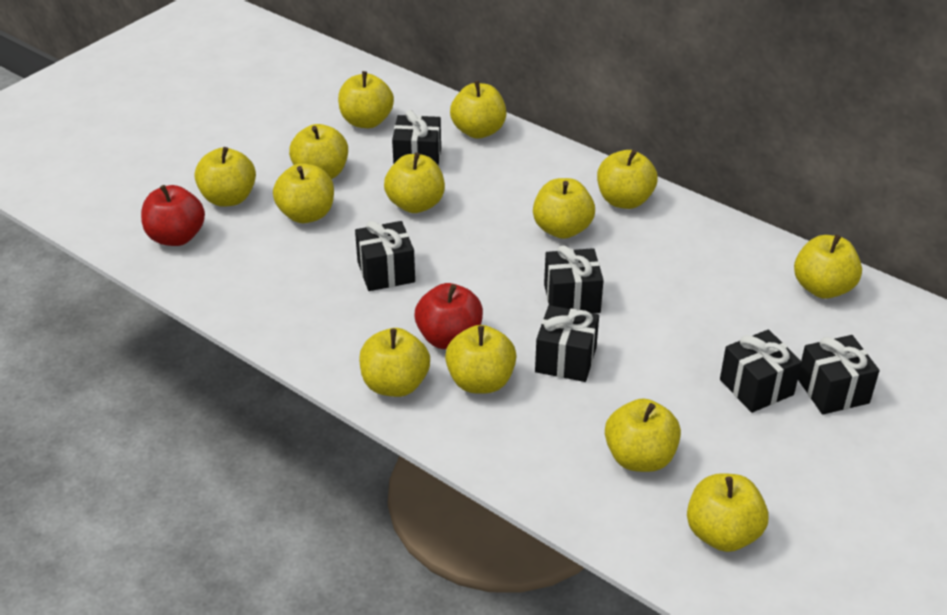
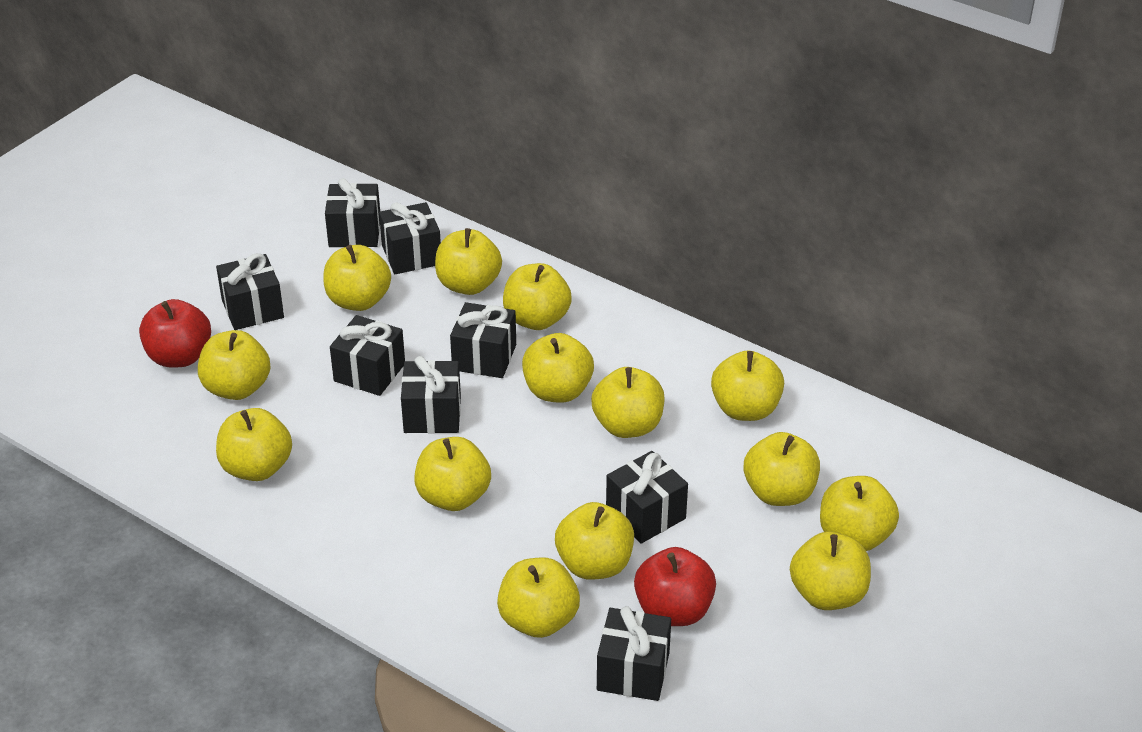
black gift: 6 -> 8
yellow apple: 13 -> 14

